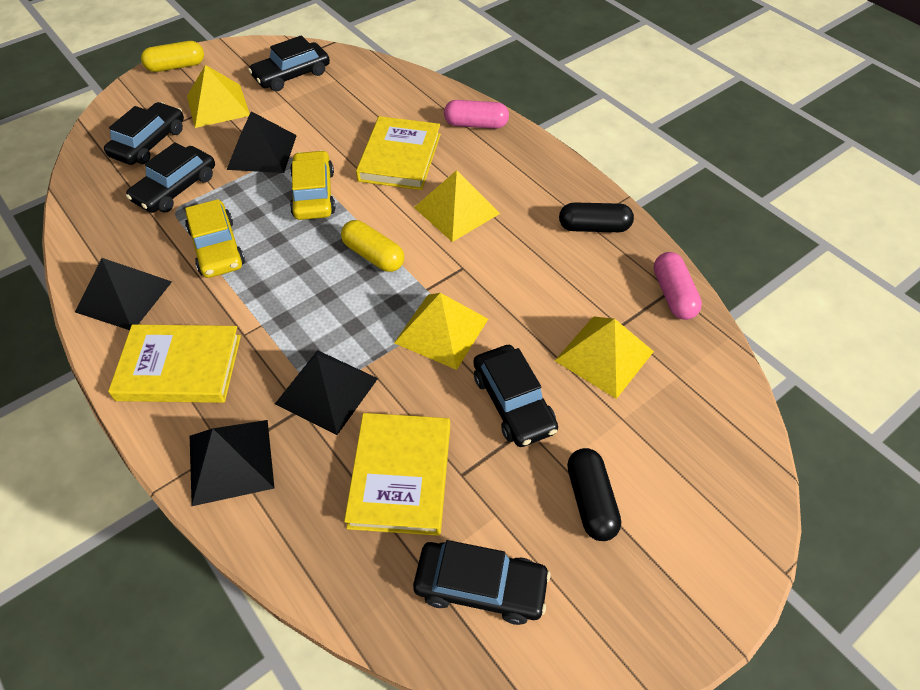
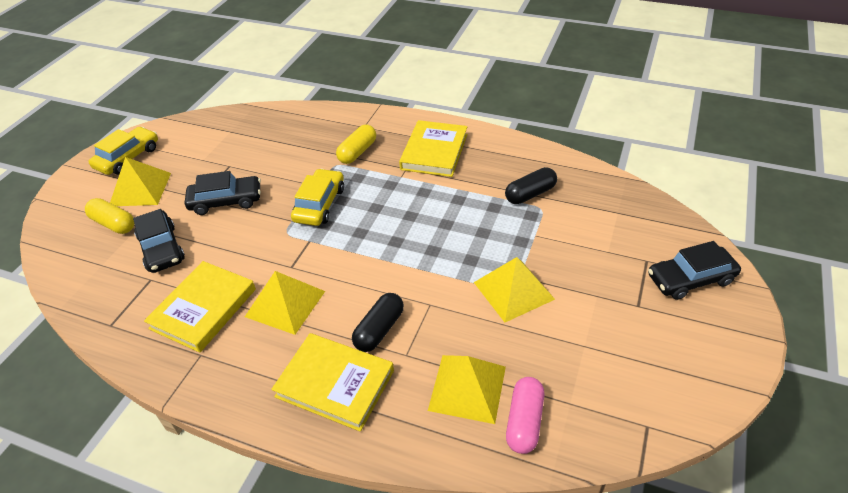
black car: 5 -> 3
black pyramid: 4 -> 0
pink capsule: 2 -> 1

